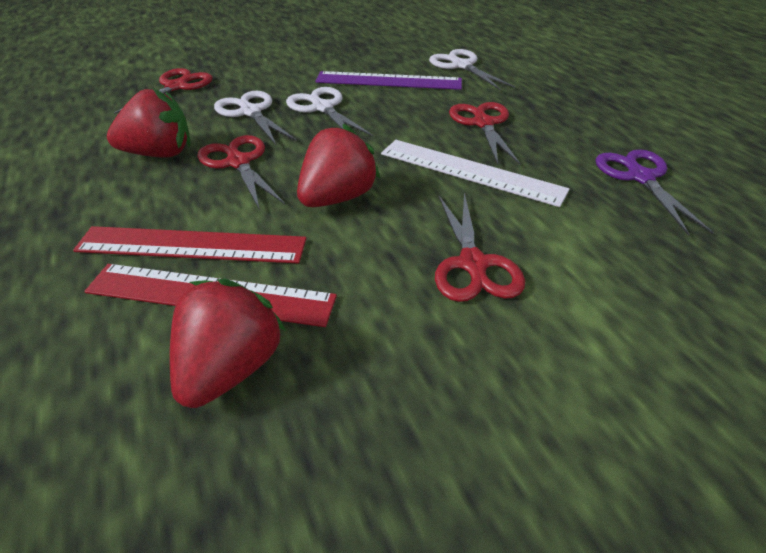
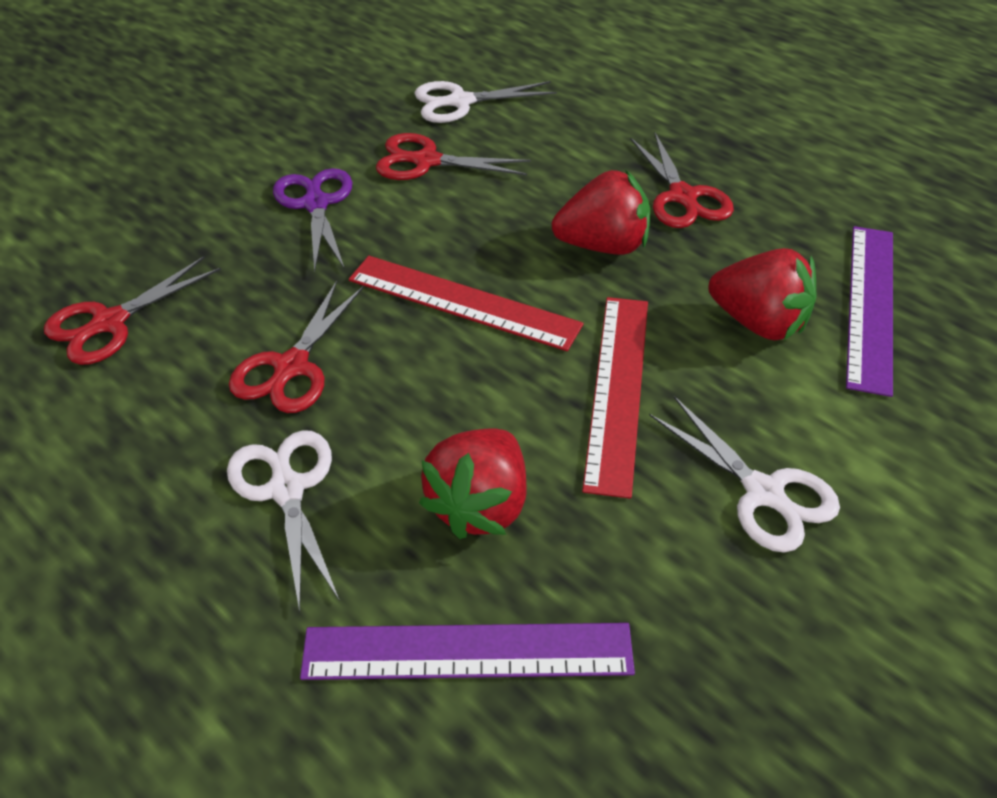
purple ruler: 1 -> 2
white ruler: 1 -> 0

